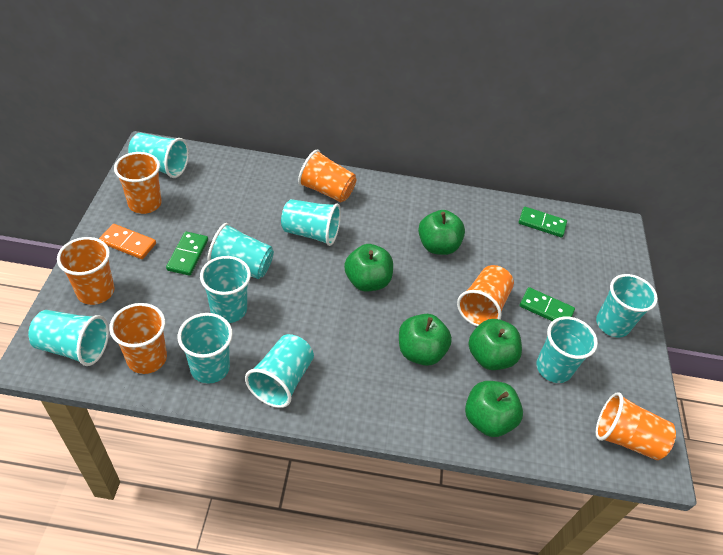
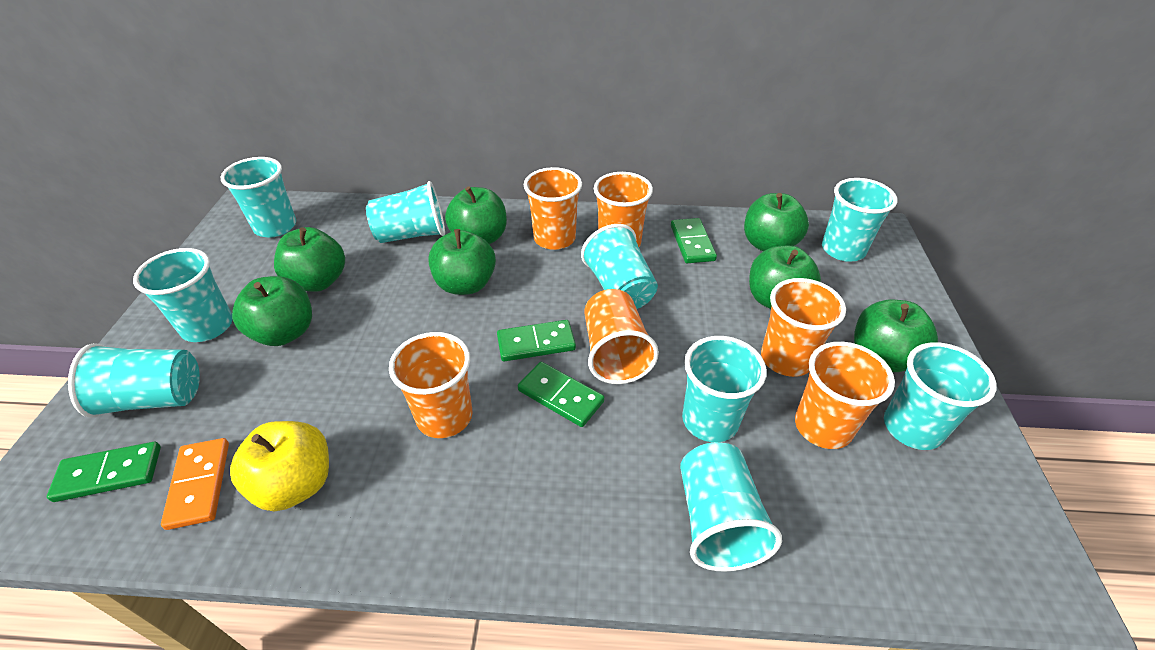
green apple: 5 -> 7
green domino: 3 -> 4
yellow apple: 0 -> 1

